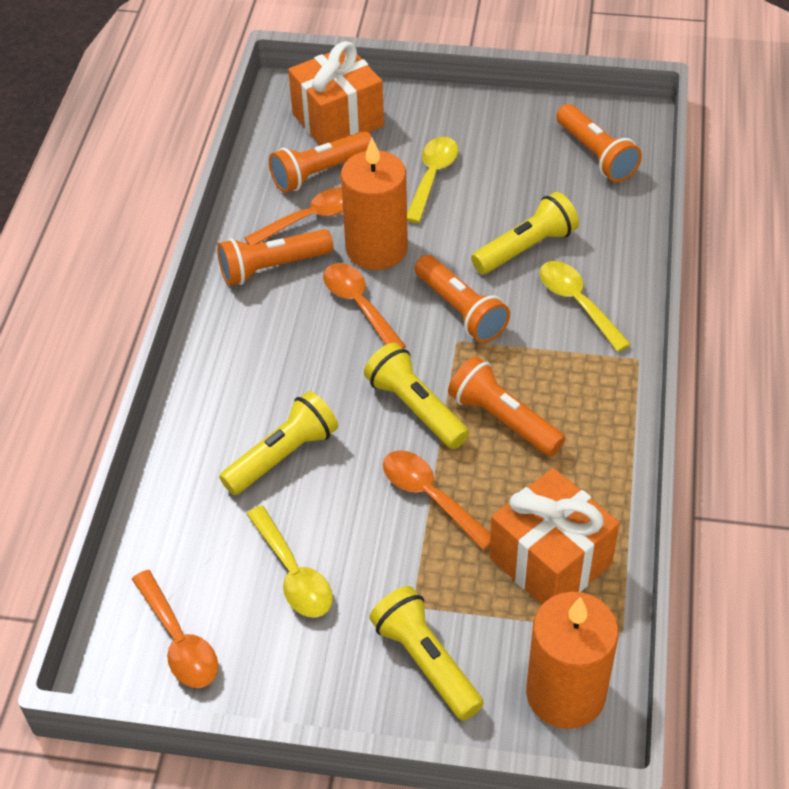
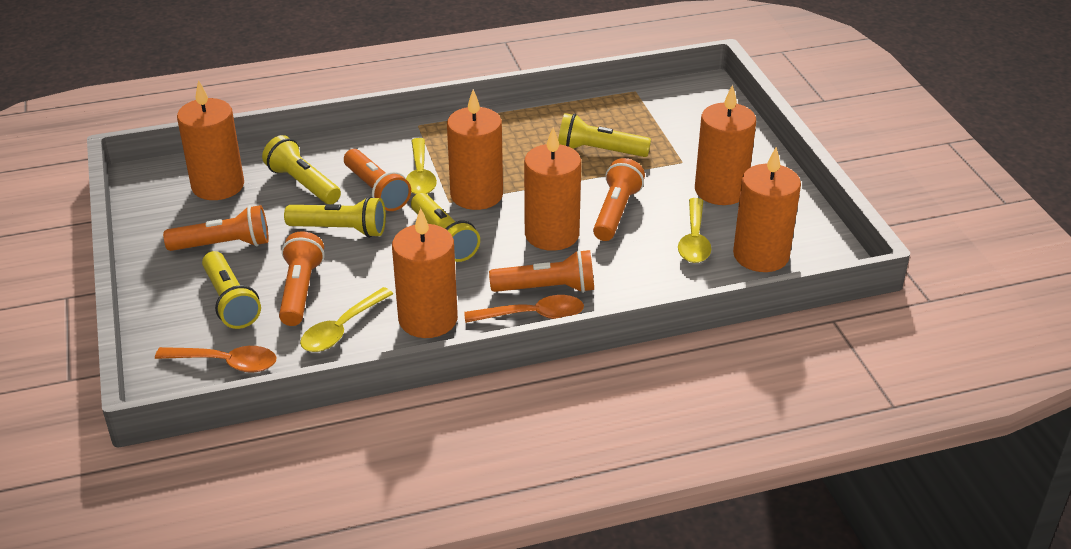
orange candle: 2 -> 6
orange gift: 2 -> 0
orange spoon: 4 -> 2
yellow flashlight: 4 -> 5

